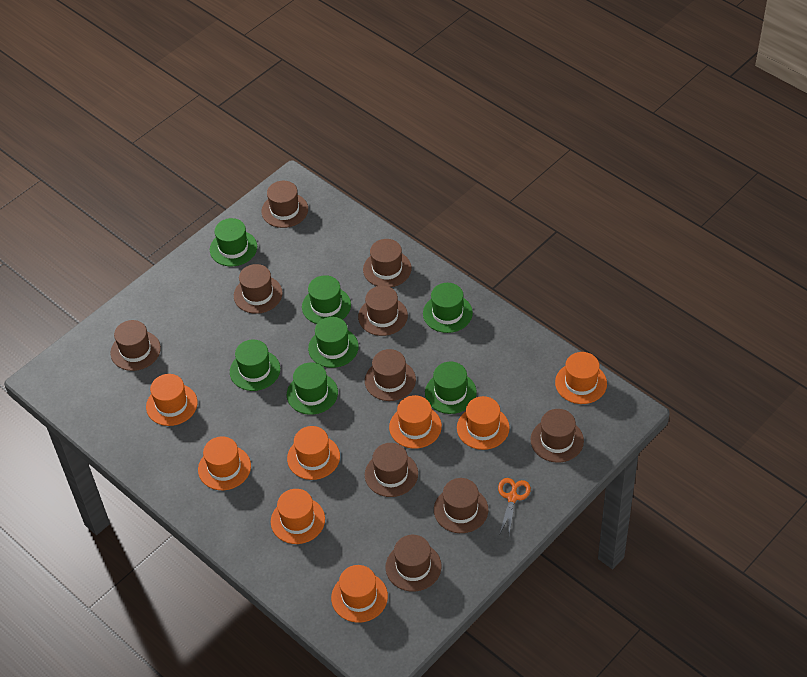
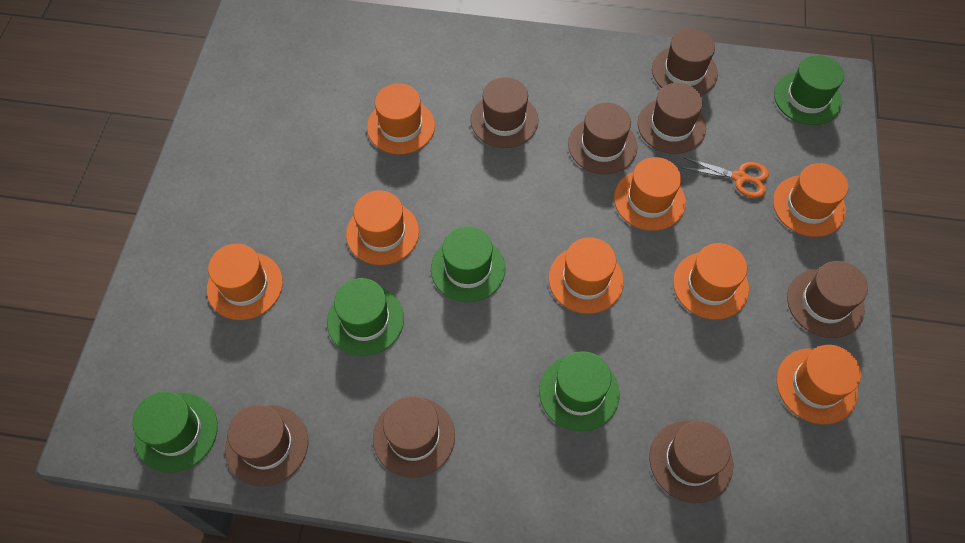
brown hat: 10 -> 8
green hat: 7 -> 5

